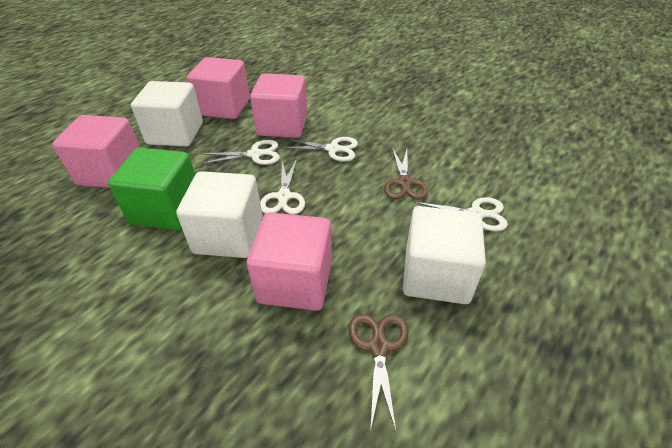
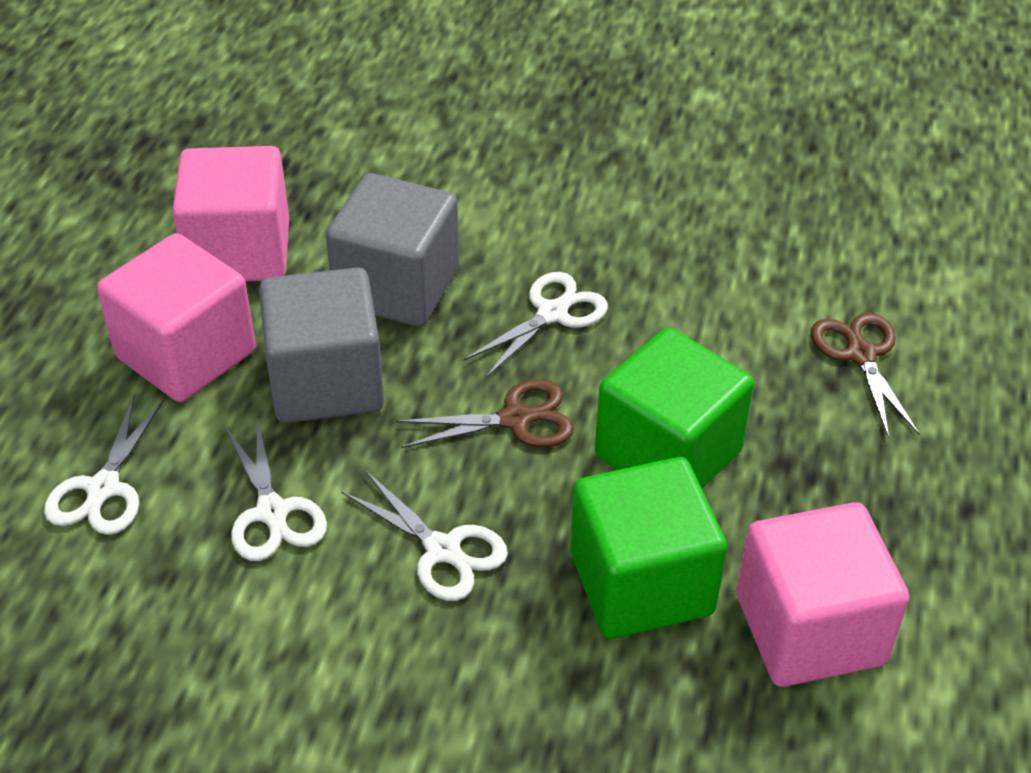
green cube: 1 -> 2
grey cube: 0 -> 2
pink cube: 4 -> 3
white cube: 3 -> 0

